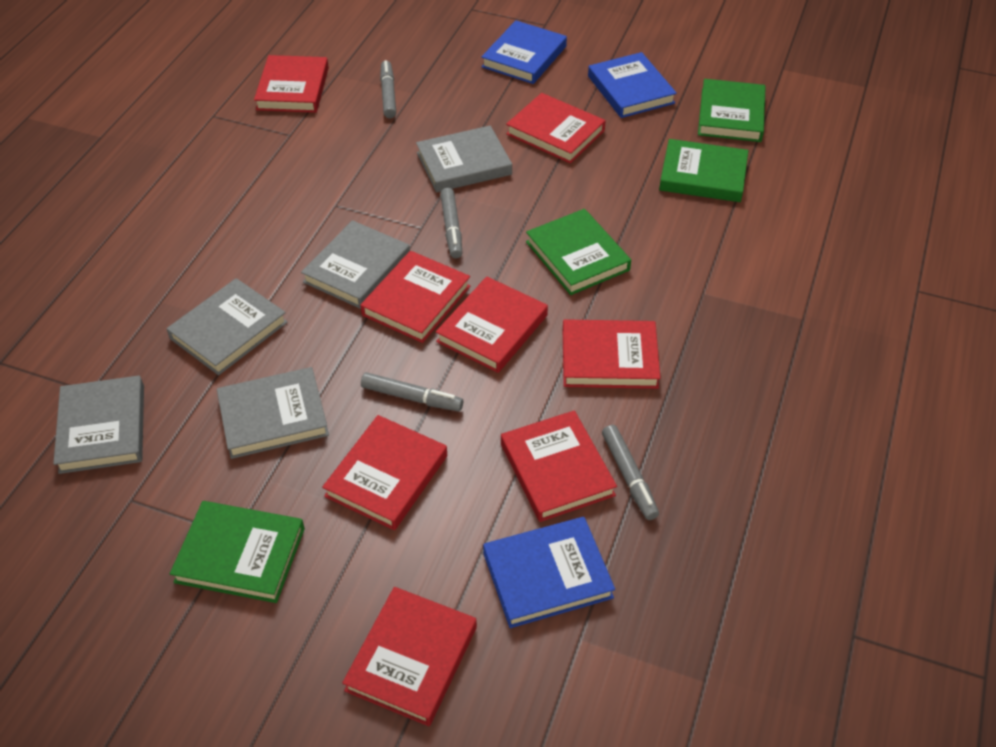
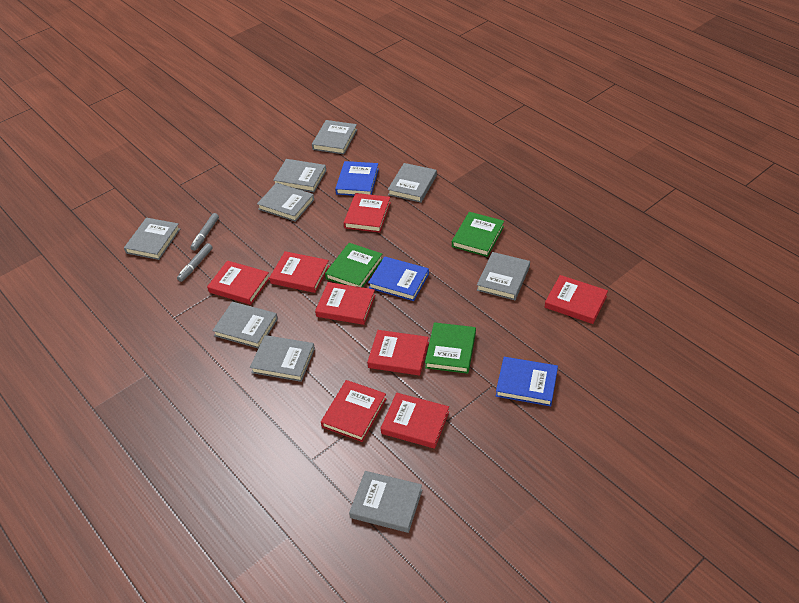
green book: 4 -> 3
grey book: 5 -> 9
grey marker: 4 -> 2

